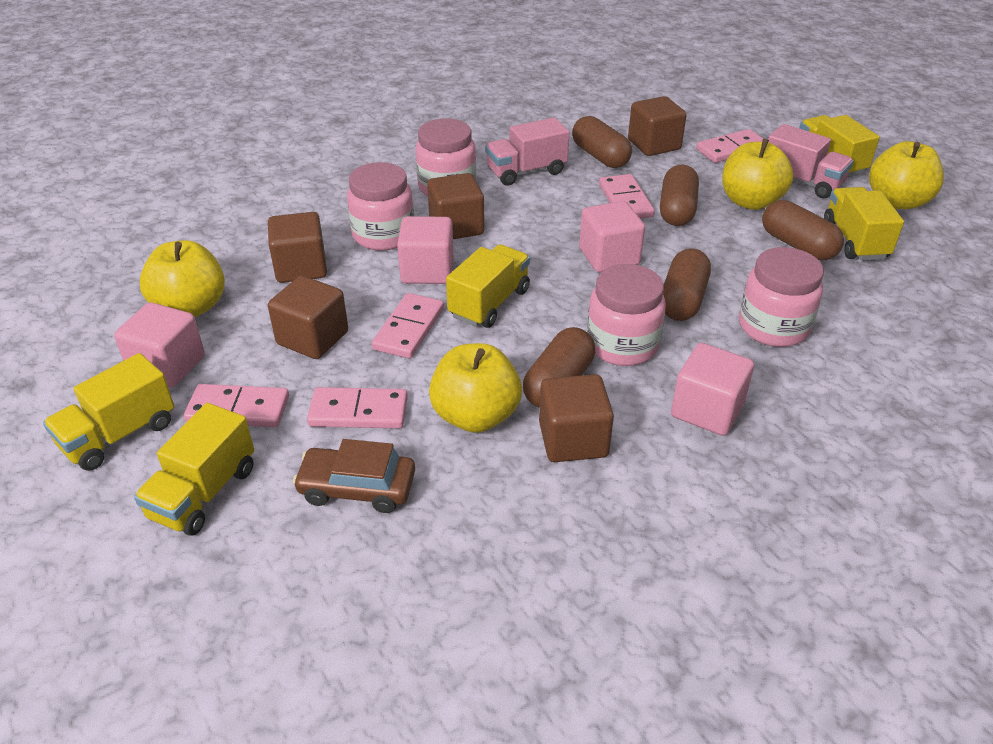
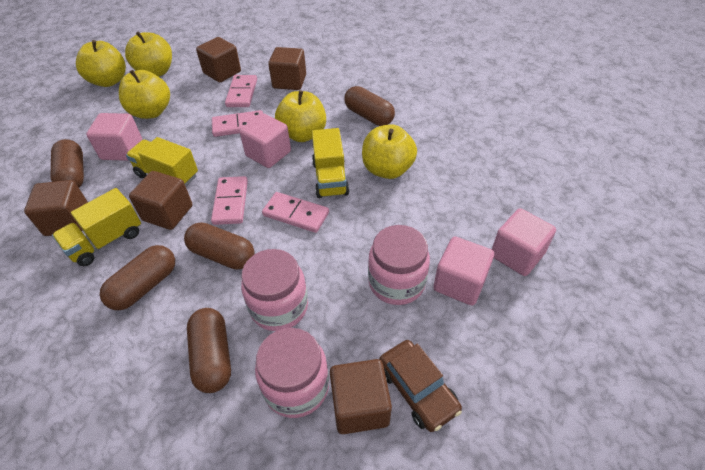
pink domino: 5 -> 4
pink jar: 4 -> 3
pink truck: 2 -> 0
yellow apple: 4 -> 5
yellow truck: 5 -> 3

